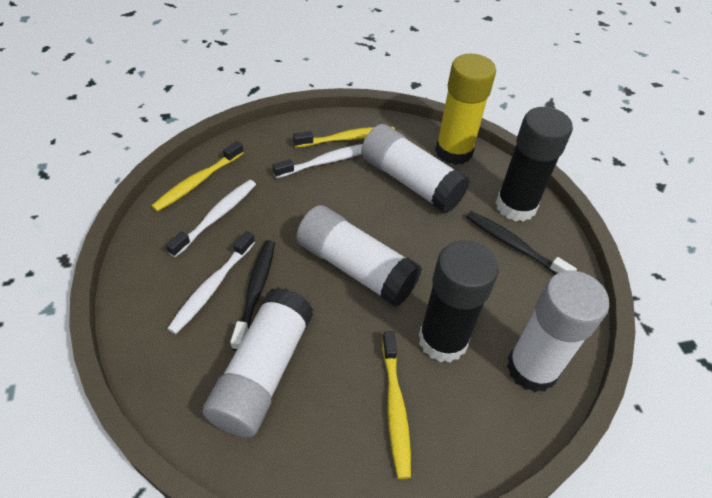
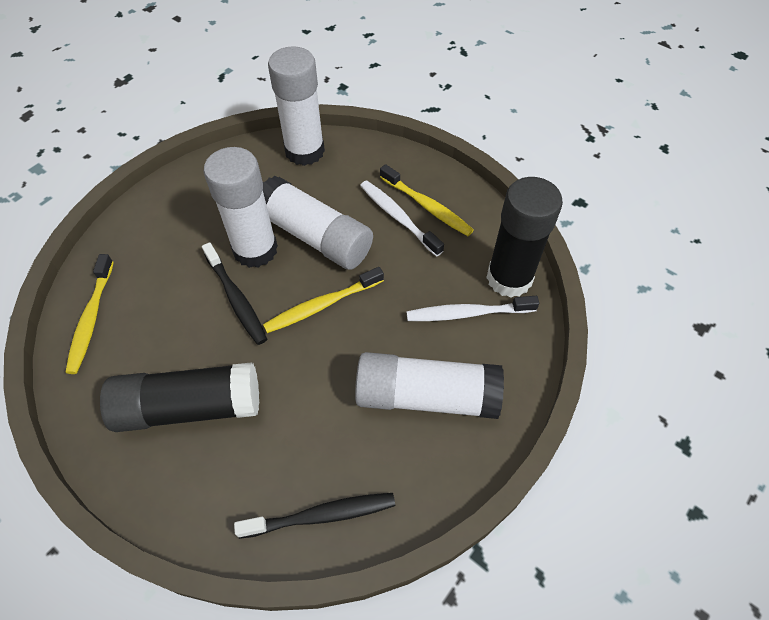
white toothbrush: 3 -> 2
yellow glue stick: 1 -> 0

